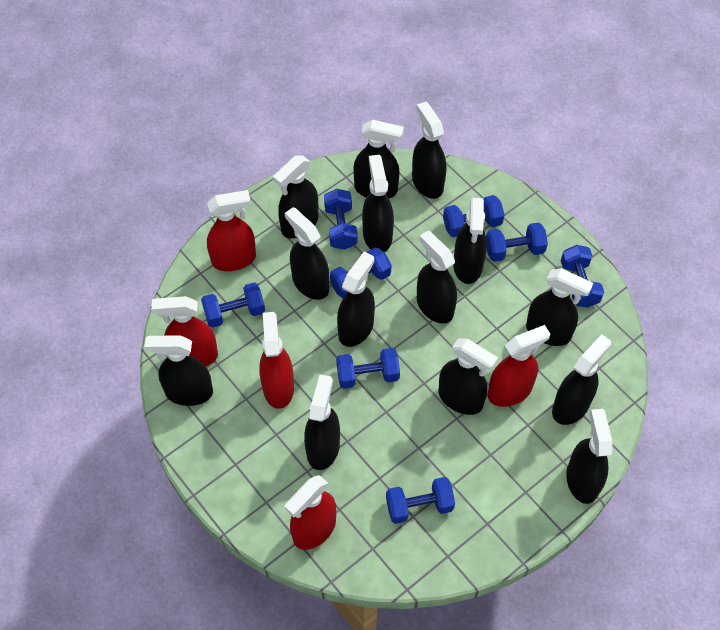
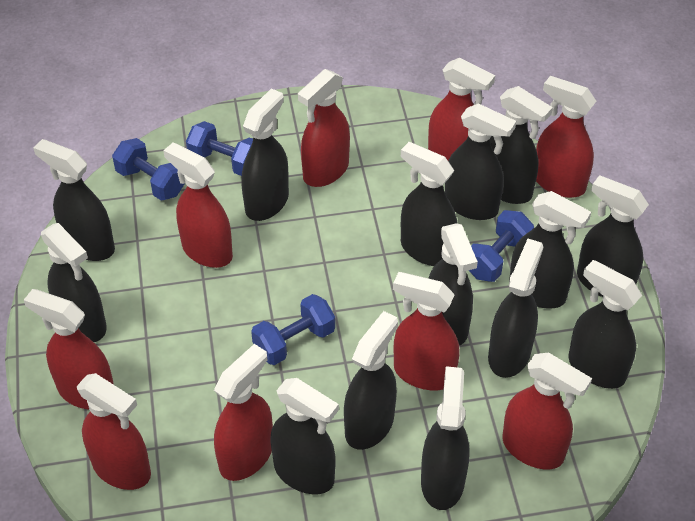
blue dumbbell: 8 -> 4
red spray bottle: 5 -> 9

